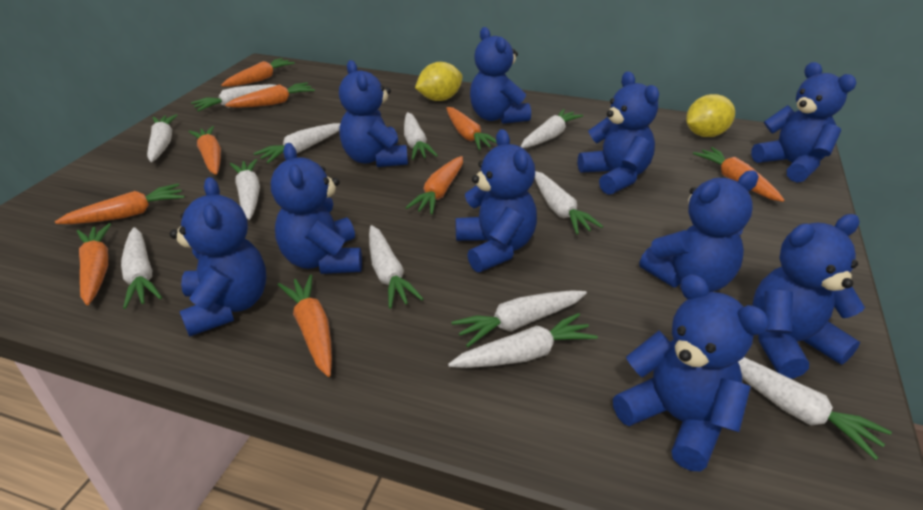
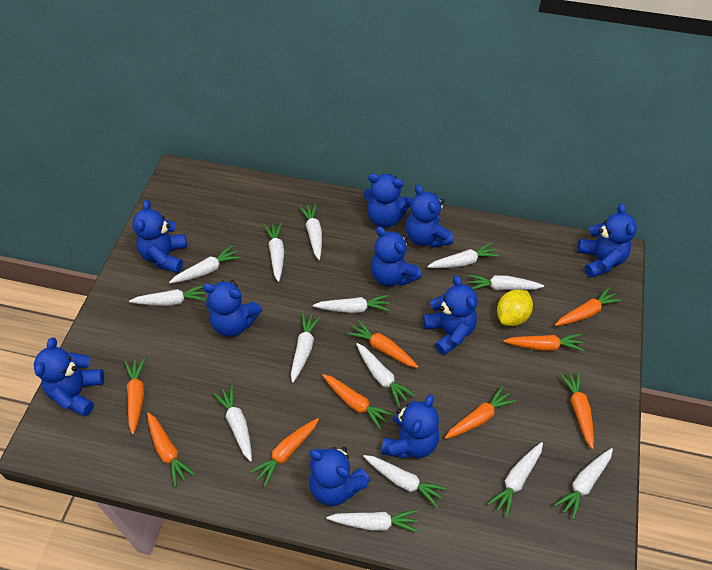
white carrot: 12 -> 14
yellow lemon: 2 -> 1

